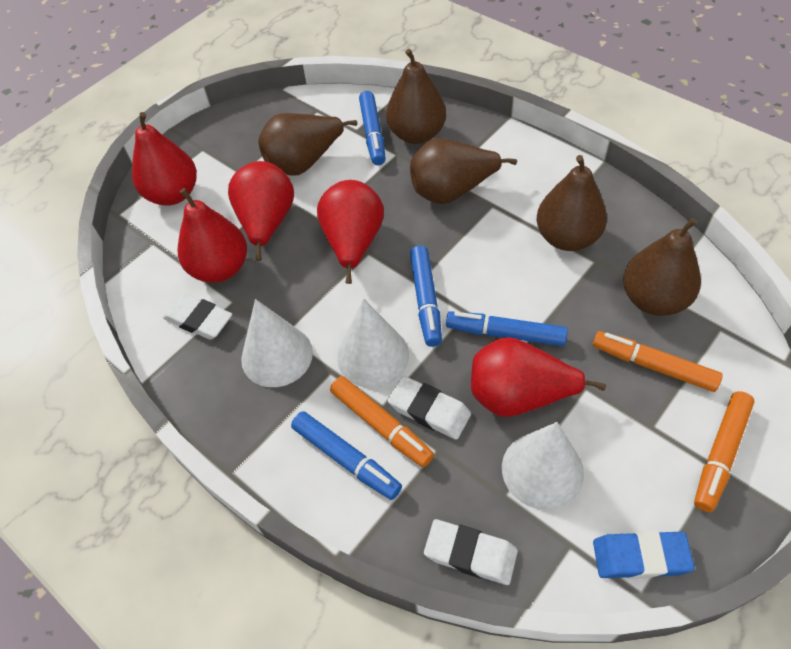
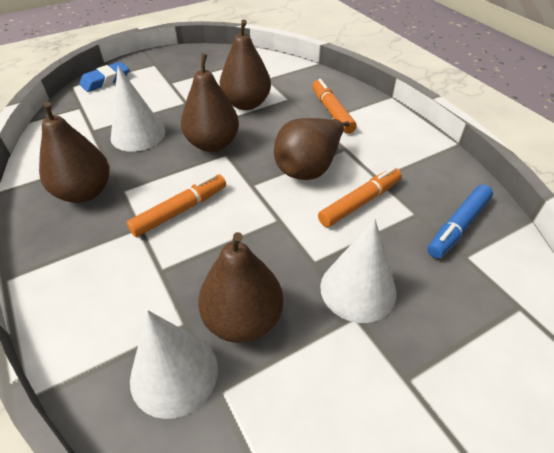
blue marker: 4 -> 1
red pear: 5 -> 0
white eraser: 3 -> 0

